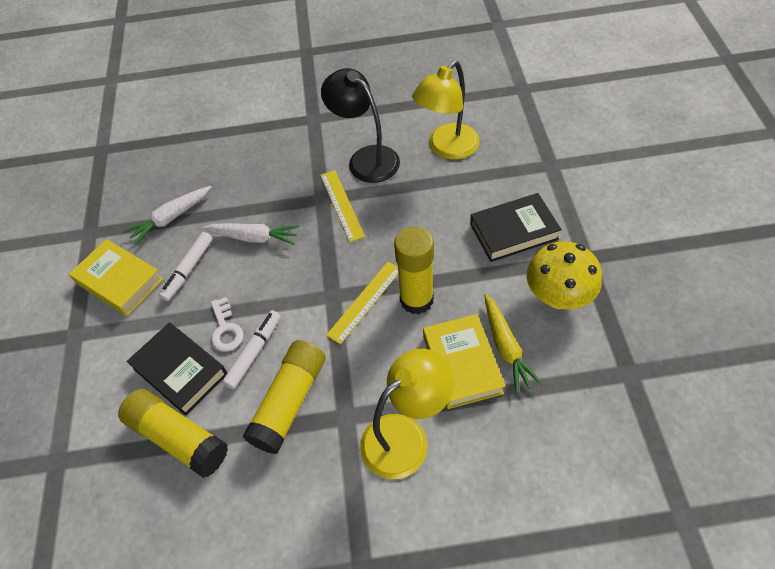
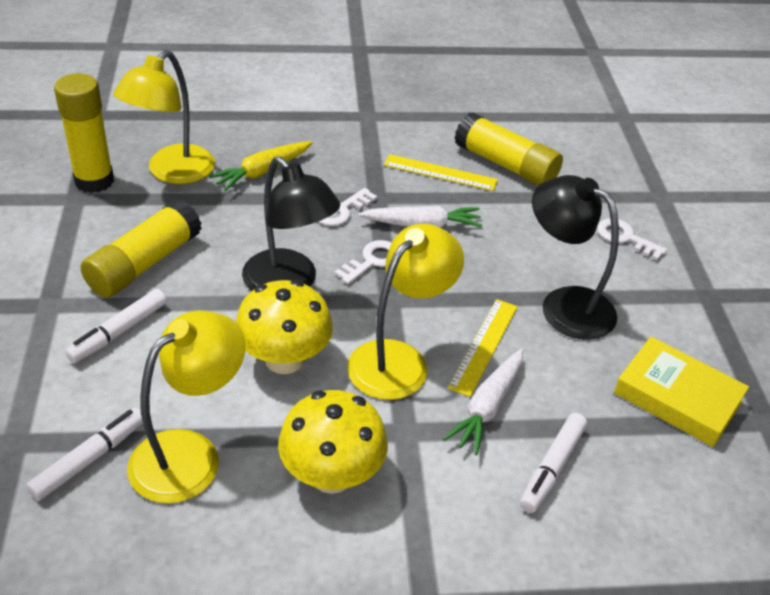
black book: 2 -> 0
black lamp: 1 -> 2
white key: 1 -> 3
white marker: 2 -> 3
yellow book: 2 -> 1
yellow lamp: 2 -> 3
yellow mushroom: 1 -> 2

